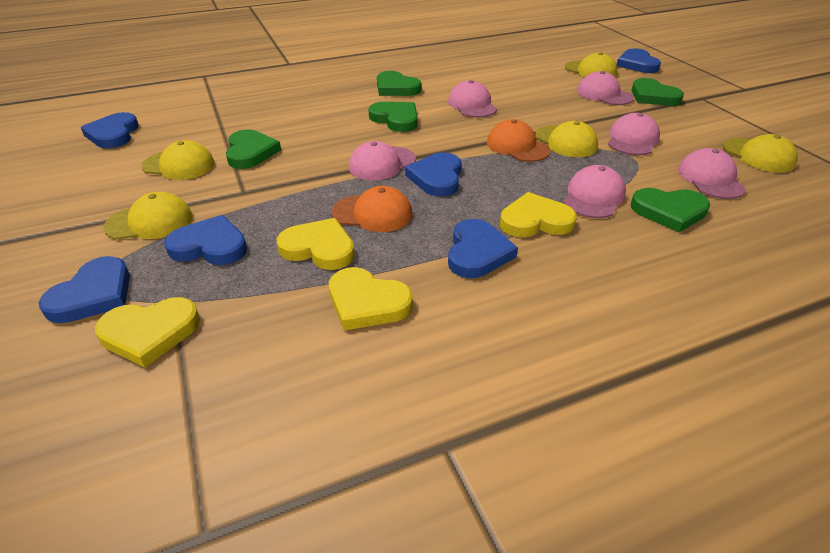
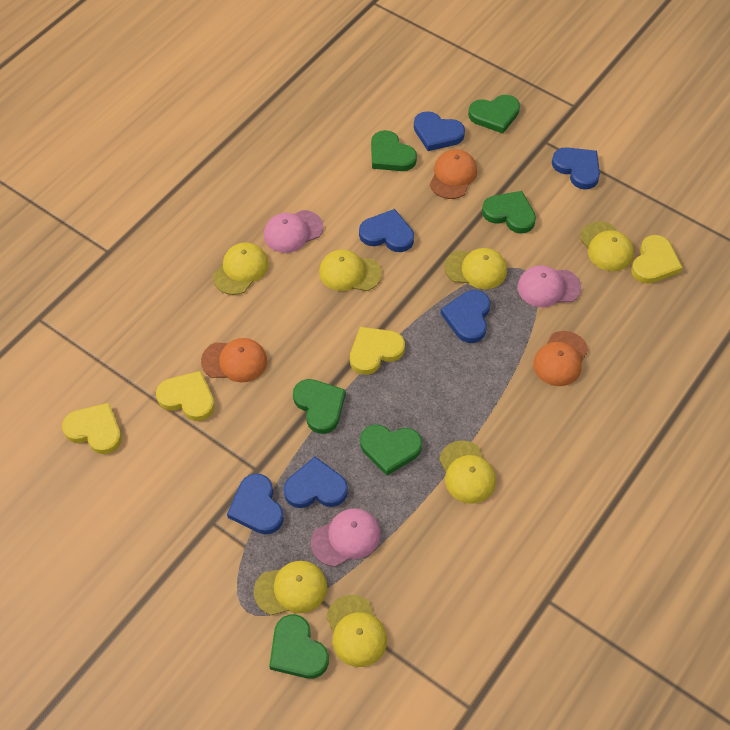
green heart: 5 -> 6
orange cap: 2 -> 3
pink cap: 6 -> 3
yellow cap: 5 -> 7

